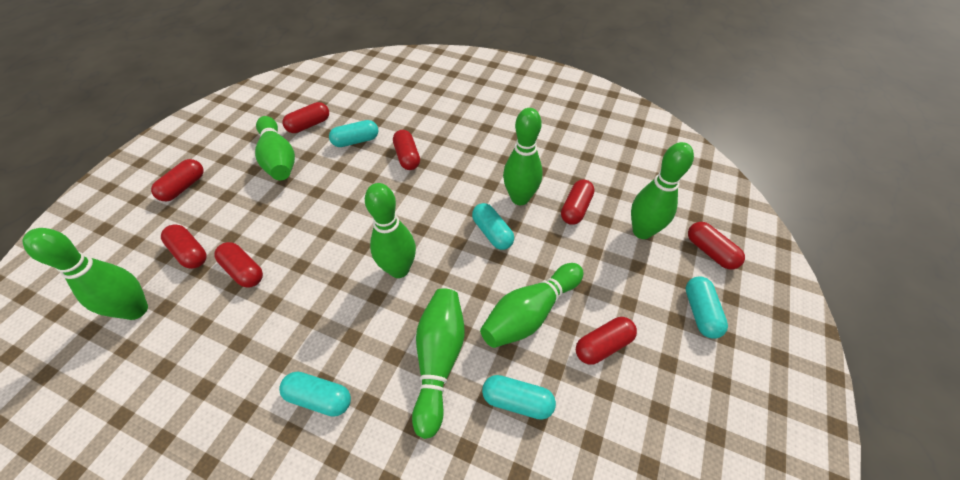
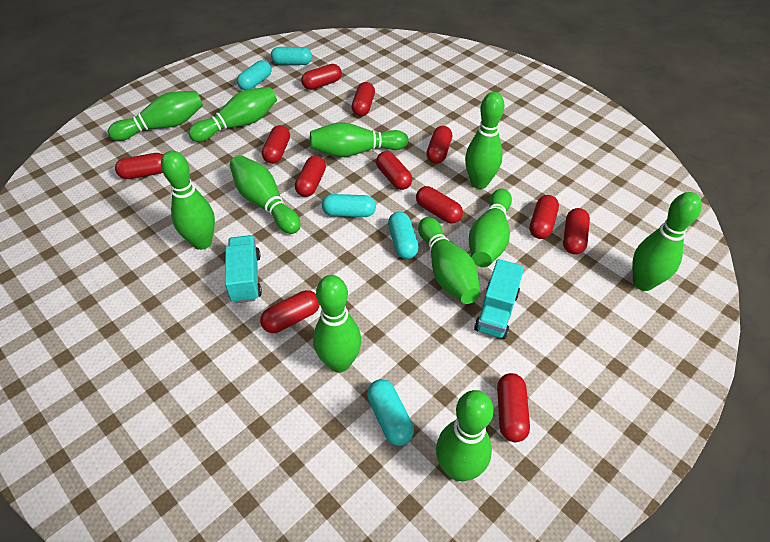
green bowling pin: 7 -> 11
red capsule: 8 -> 12
turquoise truck: 0 -> 2

